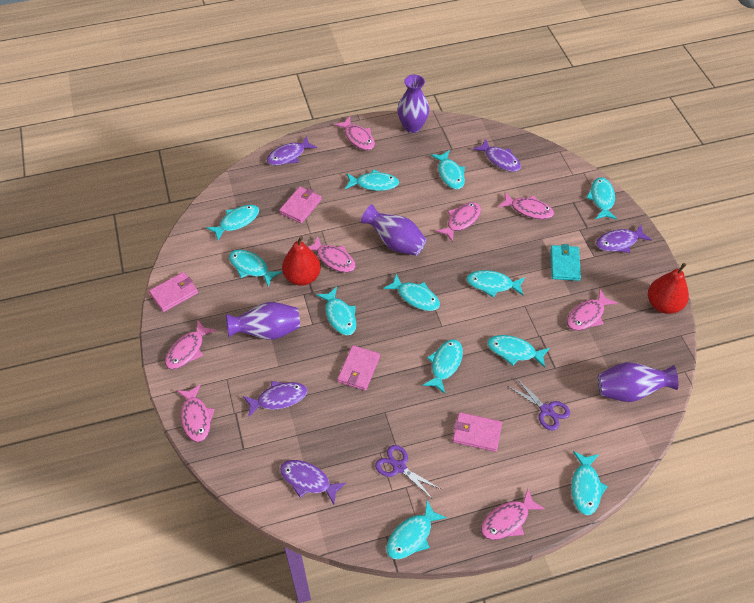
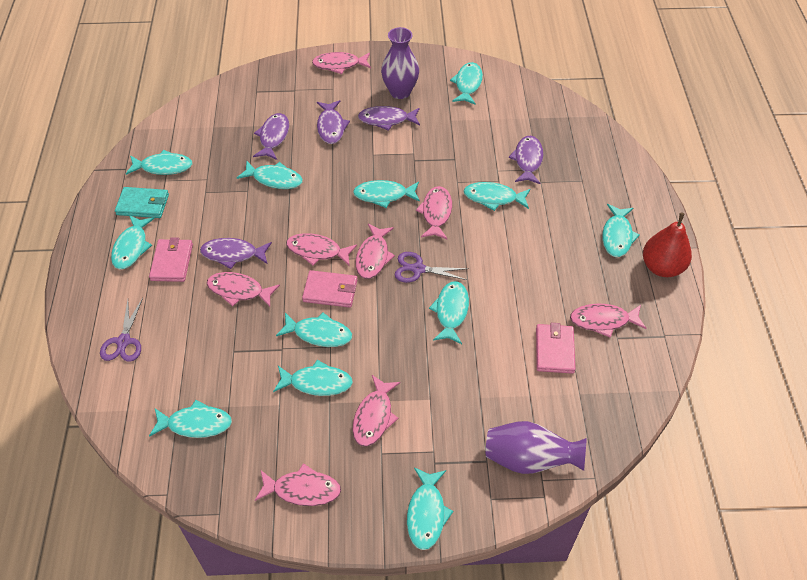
pink wallet: 4 -> 3
purple vase: 4 -> 2
red pear: 2 -> 1

